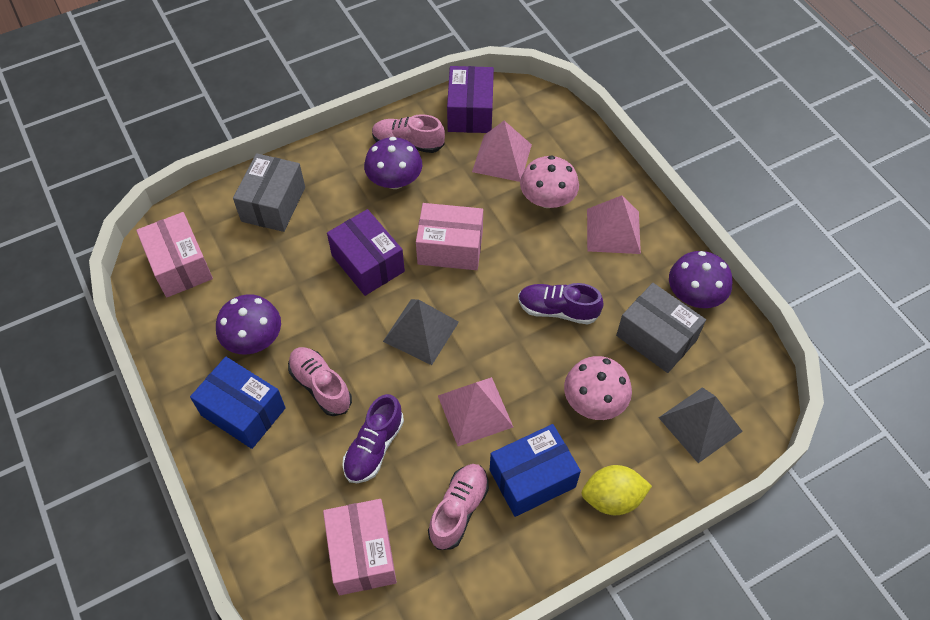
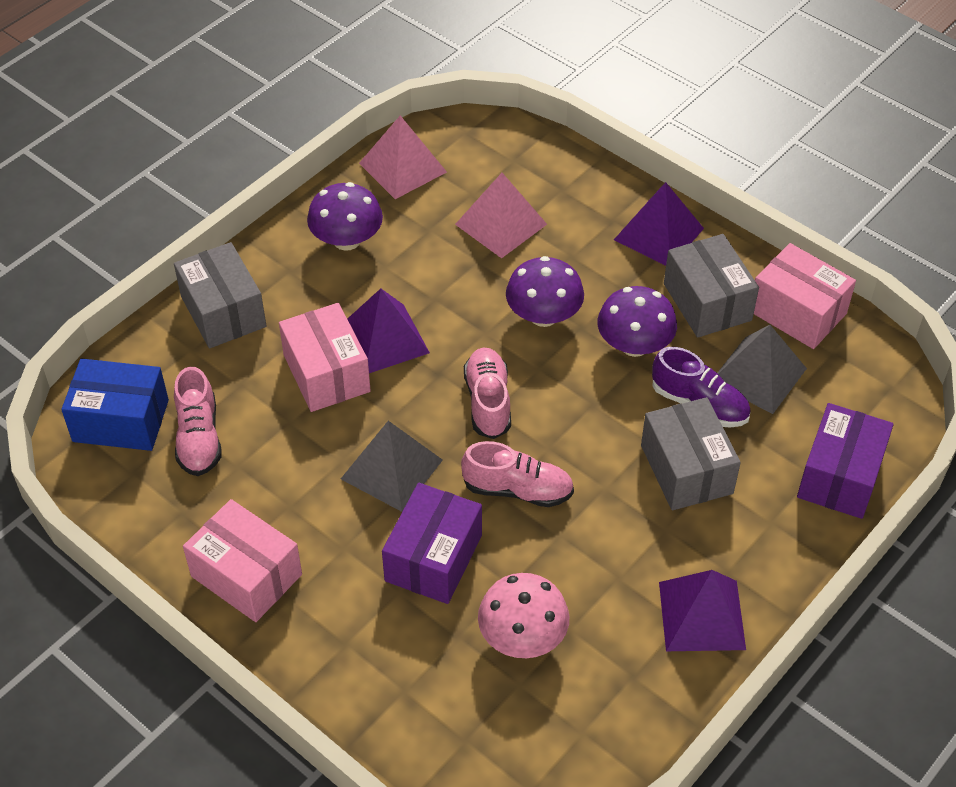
blue box: 2 -> 1
grey box: 2 -> 3
pink mushroom: 2 -> 1
pink pyramid: 3 -> 2
purple pyramid: 0 -> 3
purple shoe: 2 -> 1
yellow lemon: 1 -> 0

